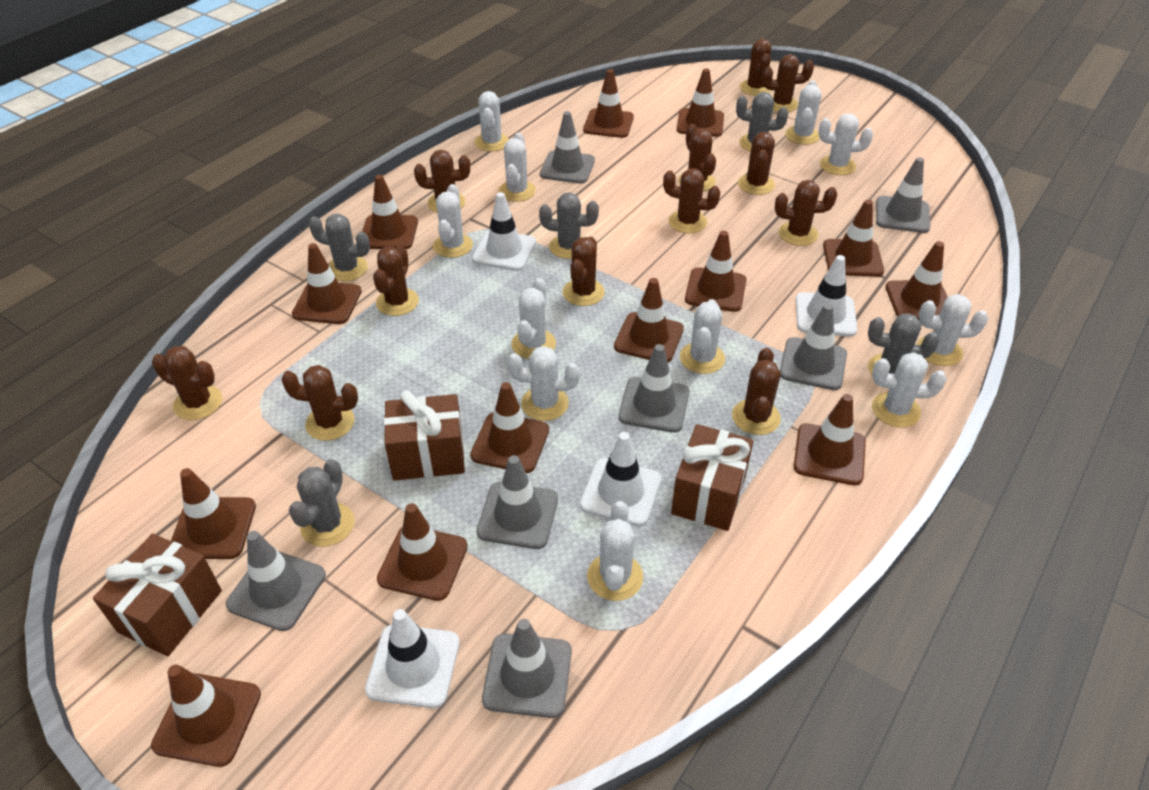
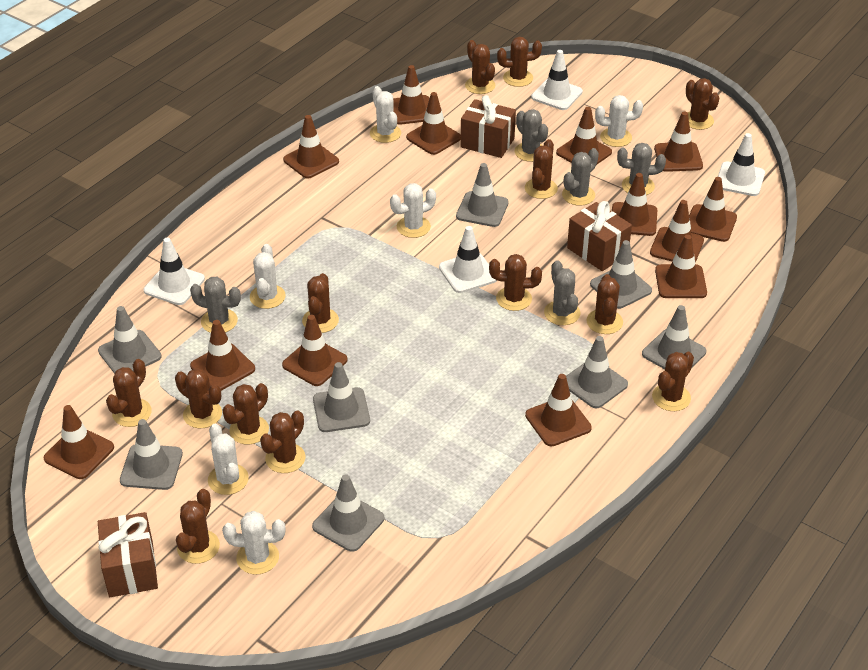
brown cactus: 12 -> 13
grey traffic cone: 7 -> 8
white cactus: 11 -> 6

